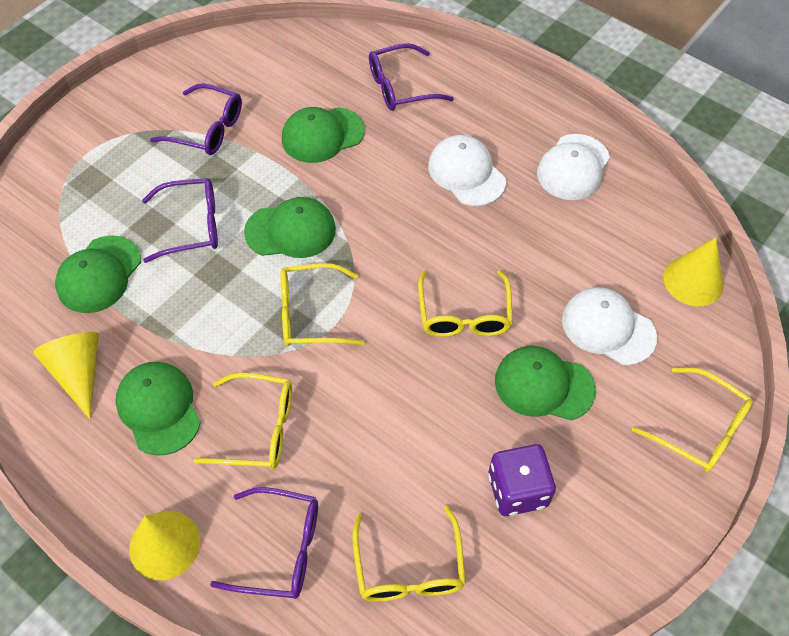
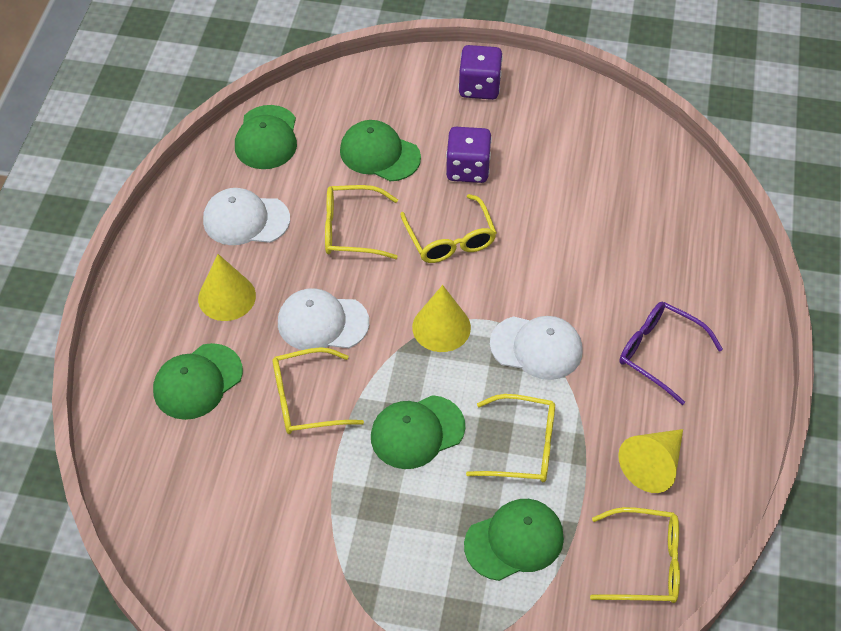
purple dice: 1 -> 2
purple glasses: 4 -> 1

